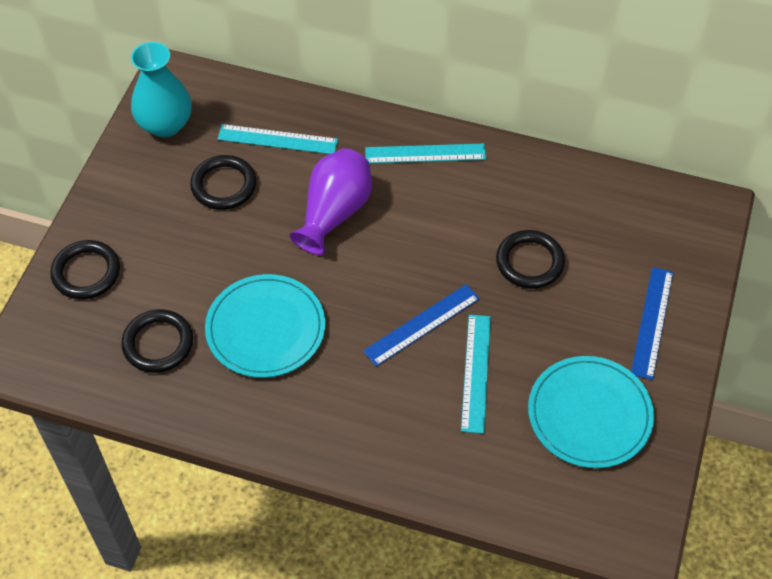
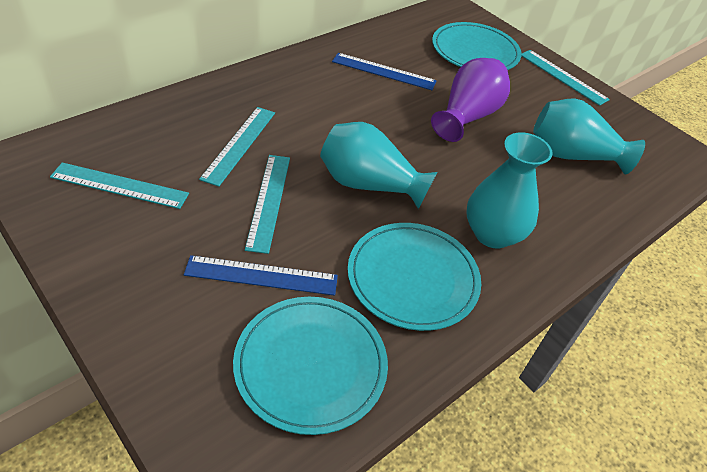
black ring: 4 -> 0
turquoise plate: 2 -> 3
turquoise ruler: 3 -> 4
turquoise vase: 1 -> 3

